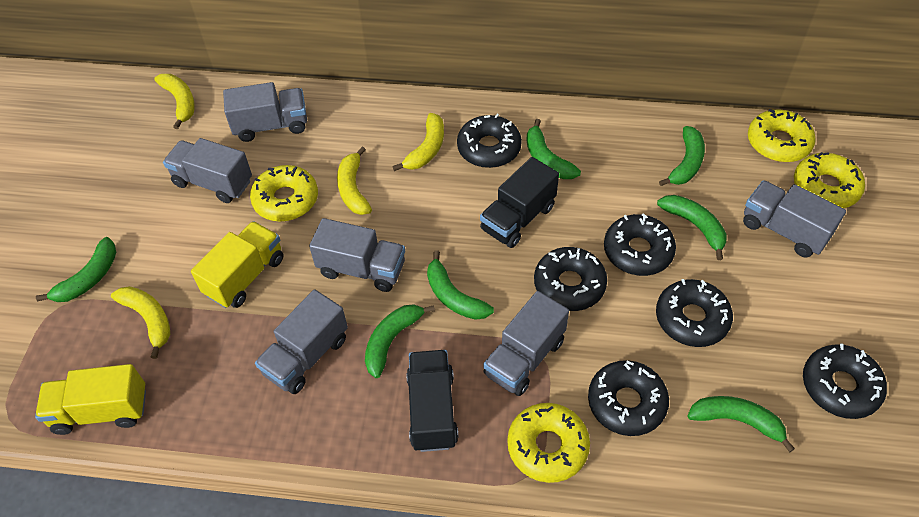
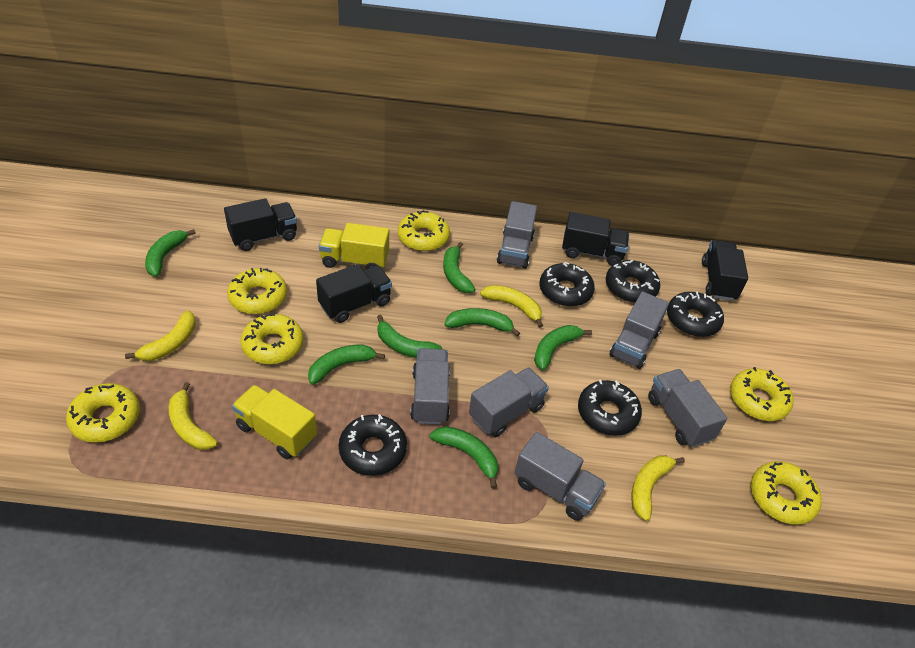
black donut: 6 -> 5
black truck: 2 -> 4
yellow donut: 4 -> 6

